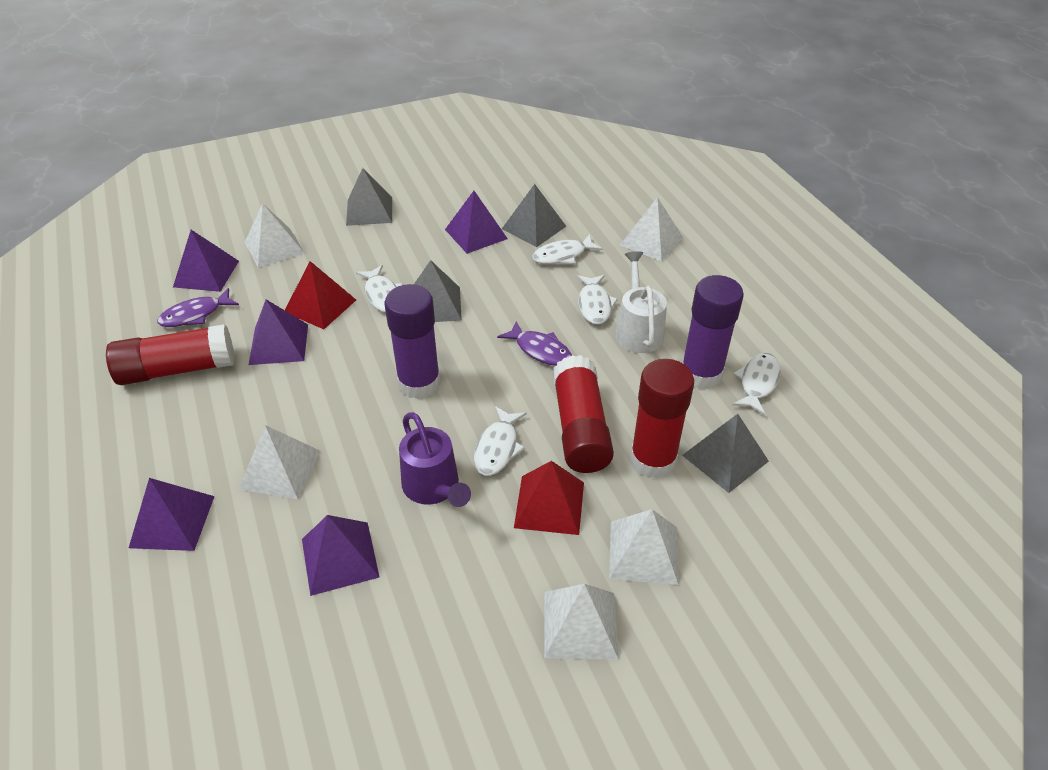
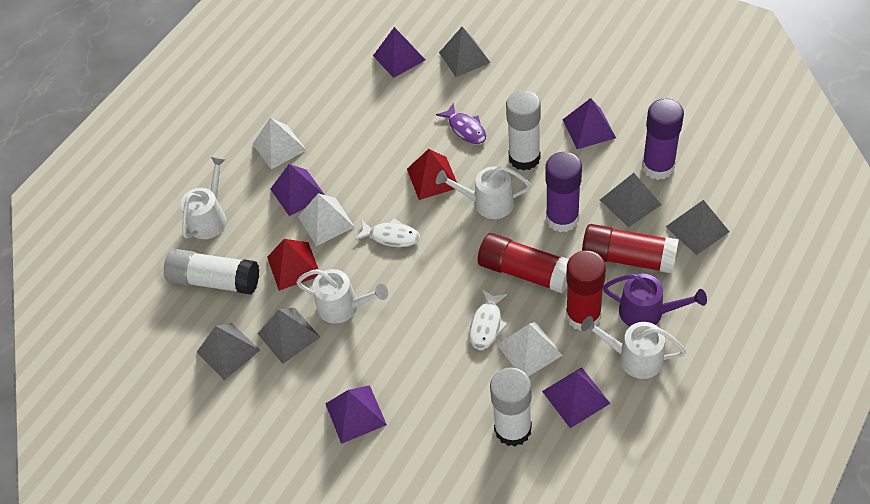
grey pyramid: 4 -> 5
purple fish: 2 -> 1
white fish: 5 -> 2
white glue stick: 0 -> 3
white pyramid: 5 -> 3
white watering can: 1 -> 4

